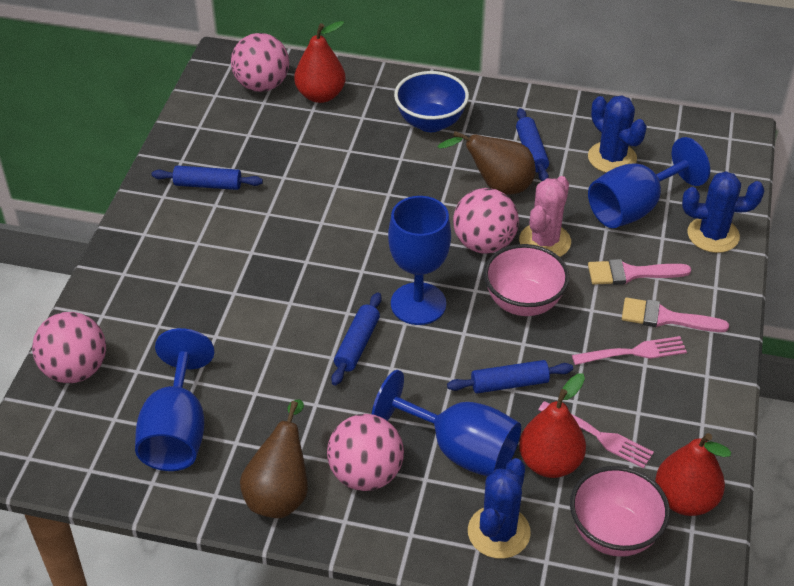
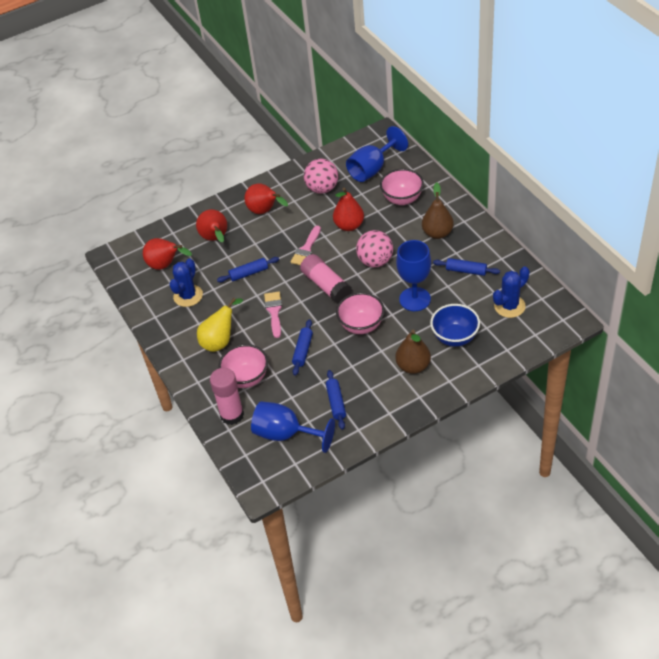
blue cactus: 3 -> 2
blue goblet: 4 -> 3
pink ball: 4 -> 2
pink bowl: 2 -> 3
pink cactus: 1 -> 0
pink fork: 2 -> 0
pink glue stick: 0 -> 2
red pear: 3 -> 4
yellow pear: 0 -> 1

